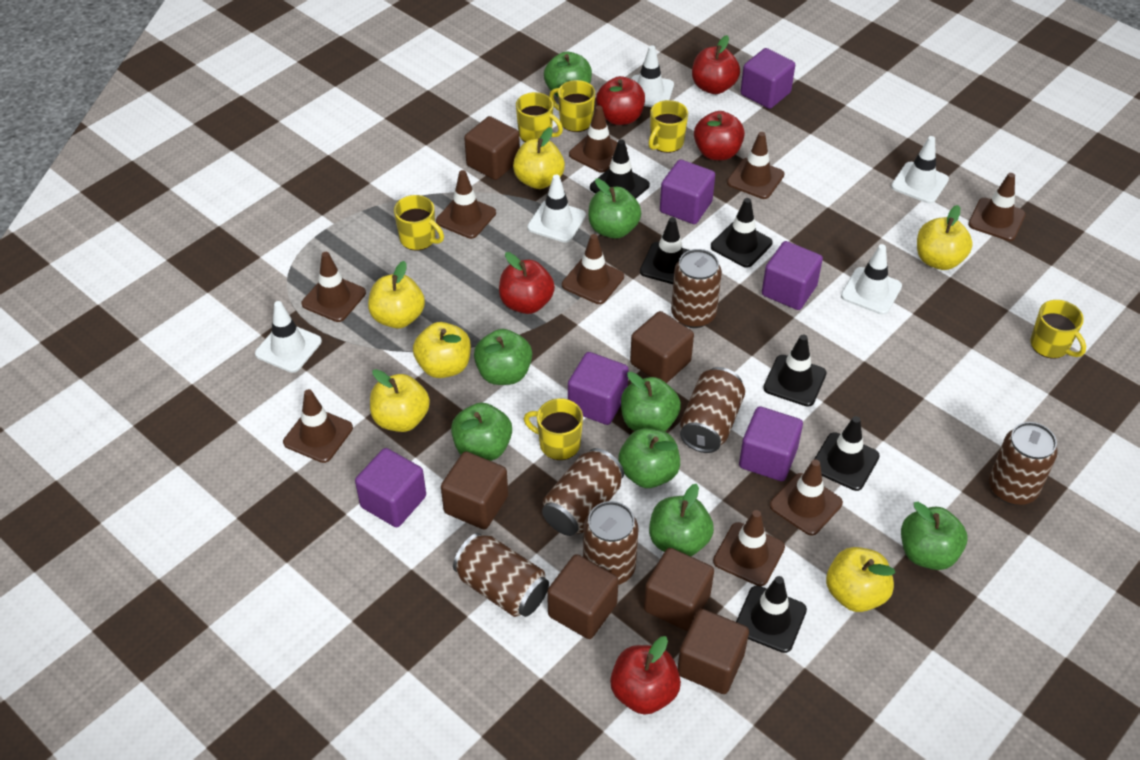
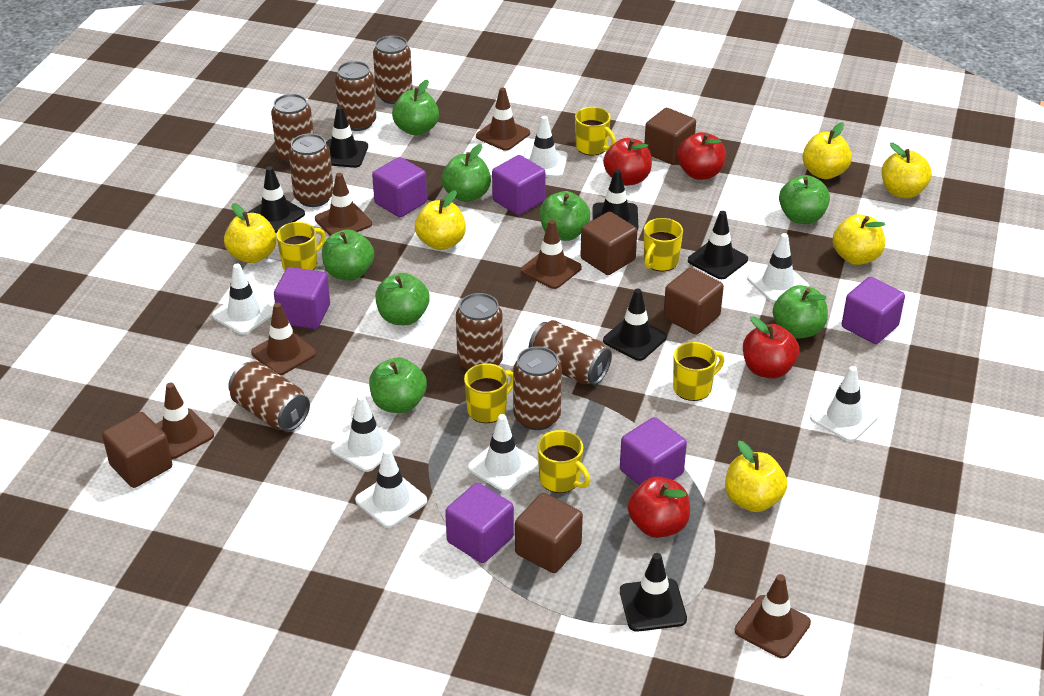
brown can: 6 -> 8
brown cube: 6 -> 5
brown traffic cone: 9 -> 6
red apple: 5 -> 4
white traffic cone: 5 -> 7

